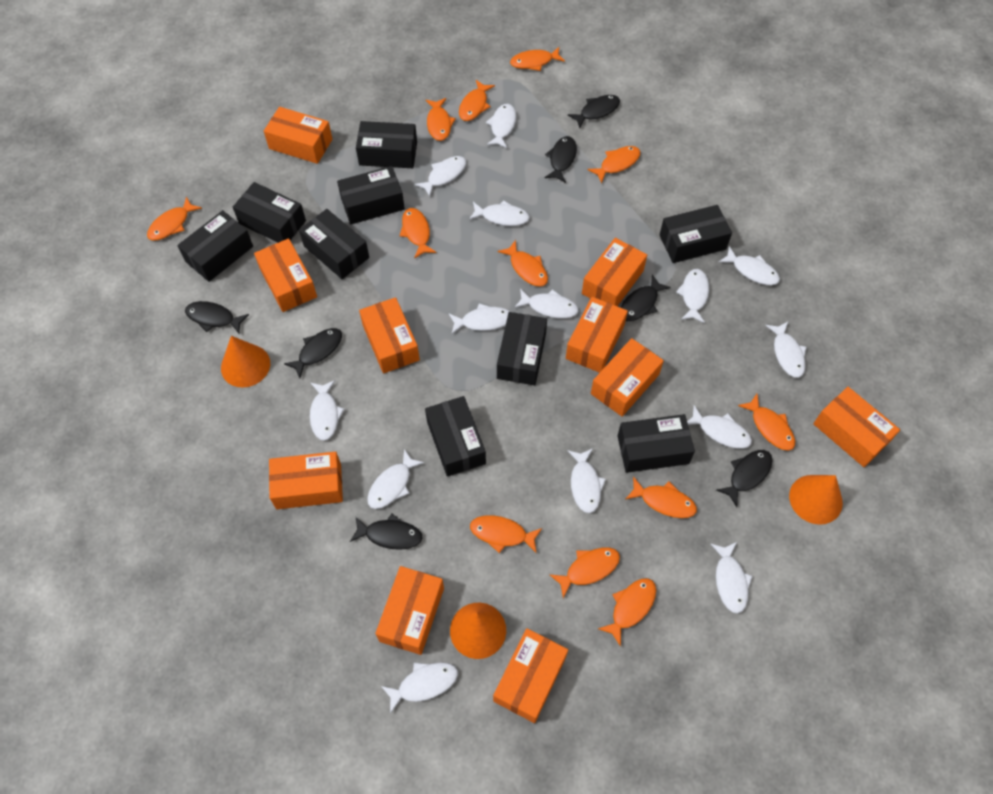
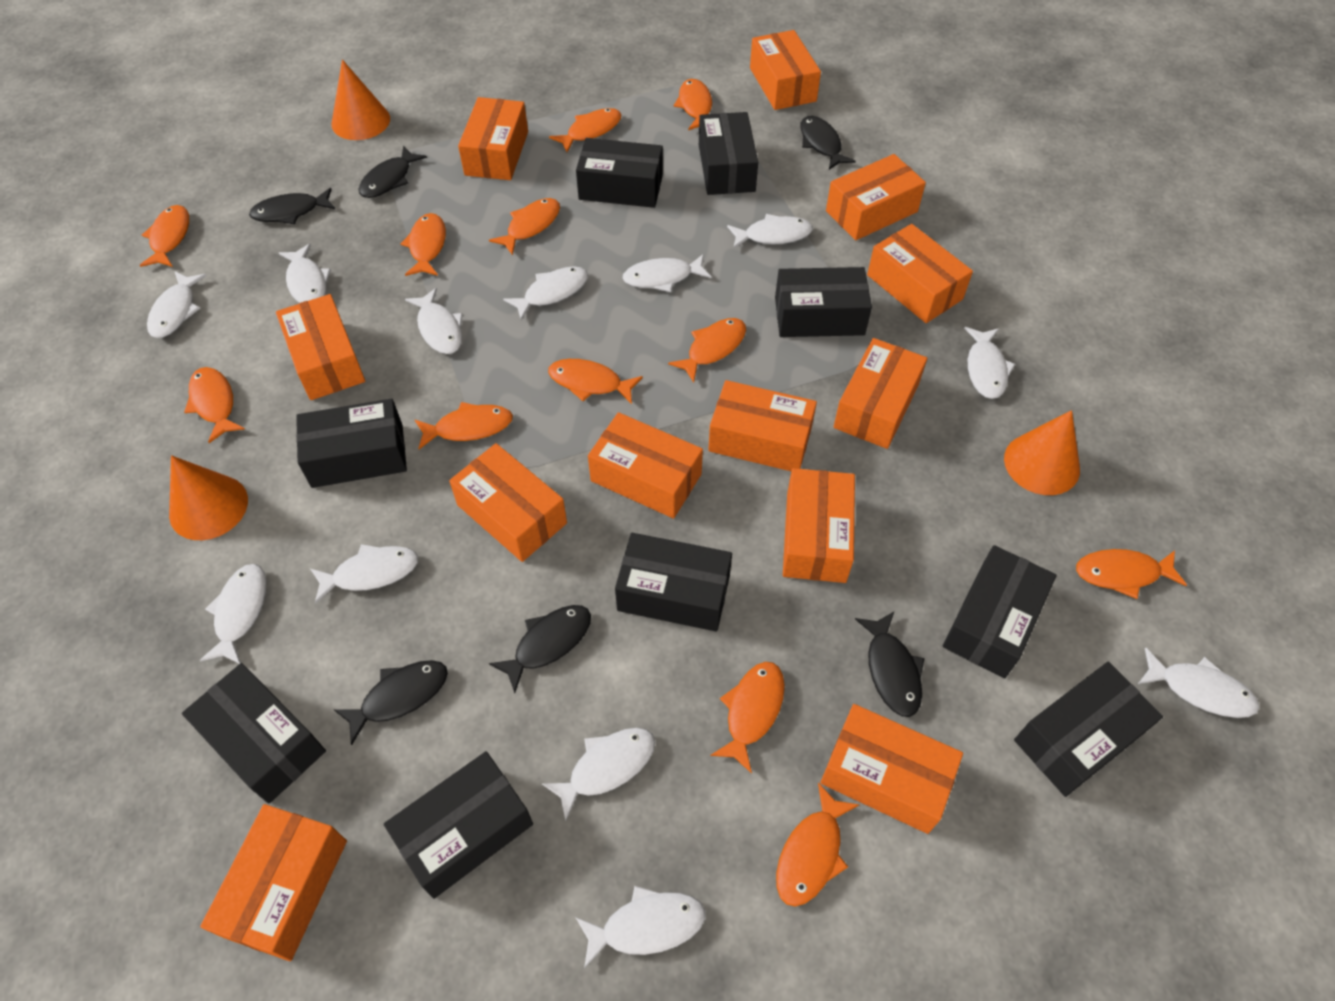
black fish: 7 -> 6
orange box: 10 -> 12
white fish: 14 -> 12

